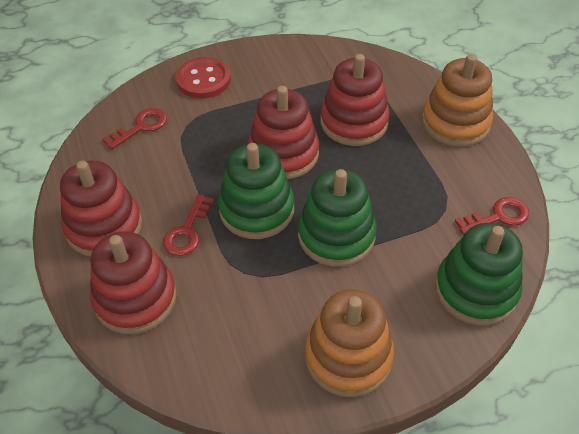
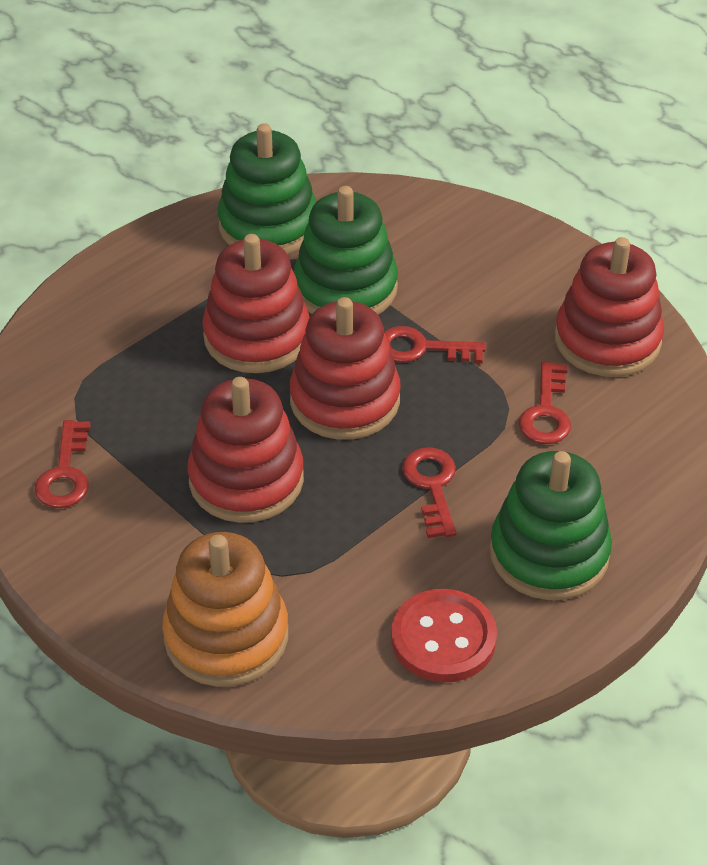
orange stacking toy: 2 -> 1
red key: 3 -> 4

